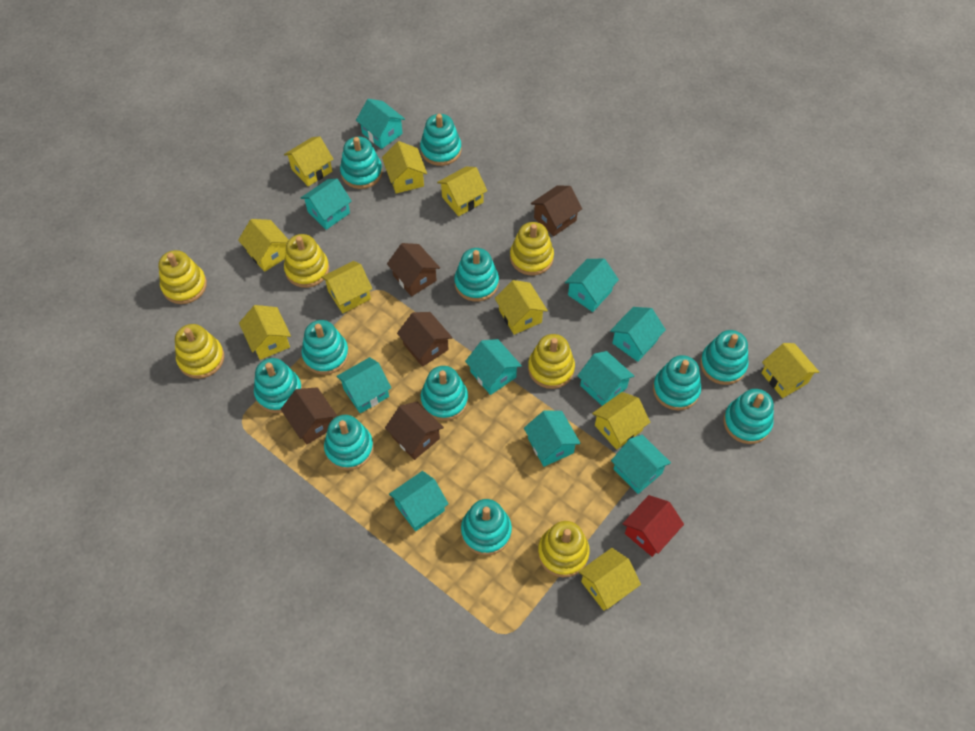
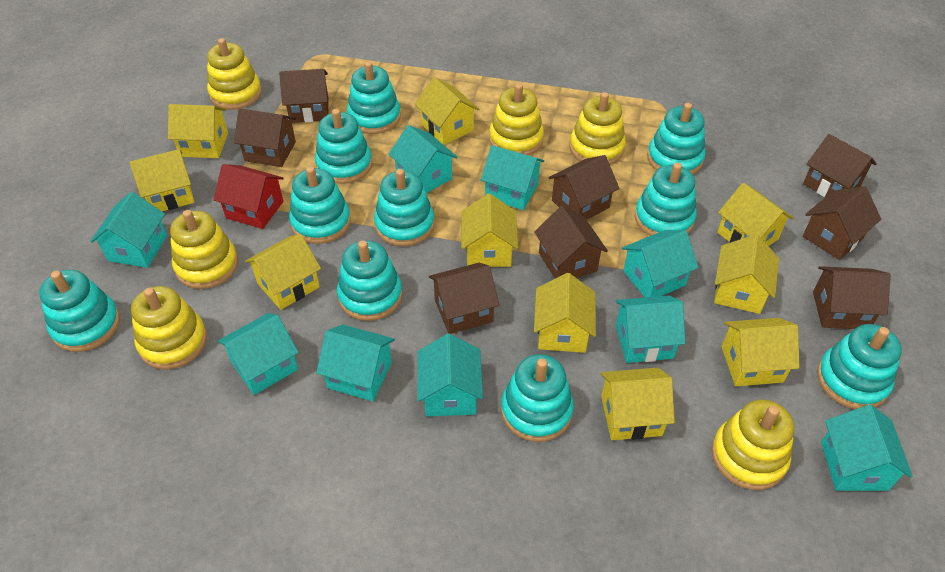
brown house: 5 -> 8
turquoise house: 10 -> 9
turquoise stacking toy: 11 -> 10

